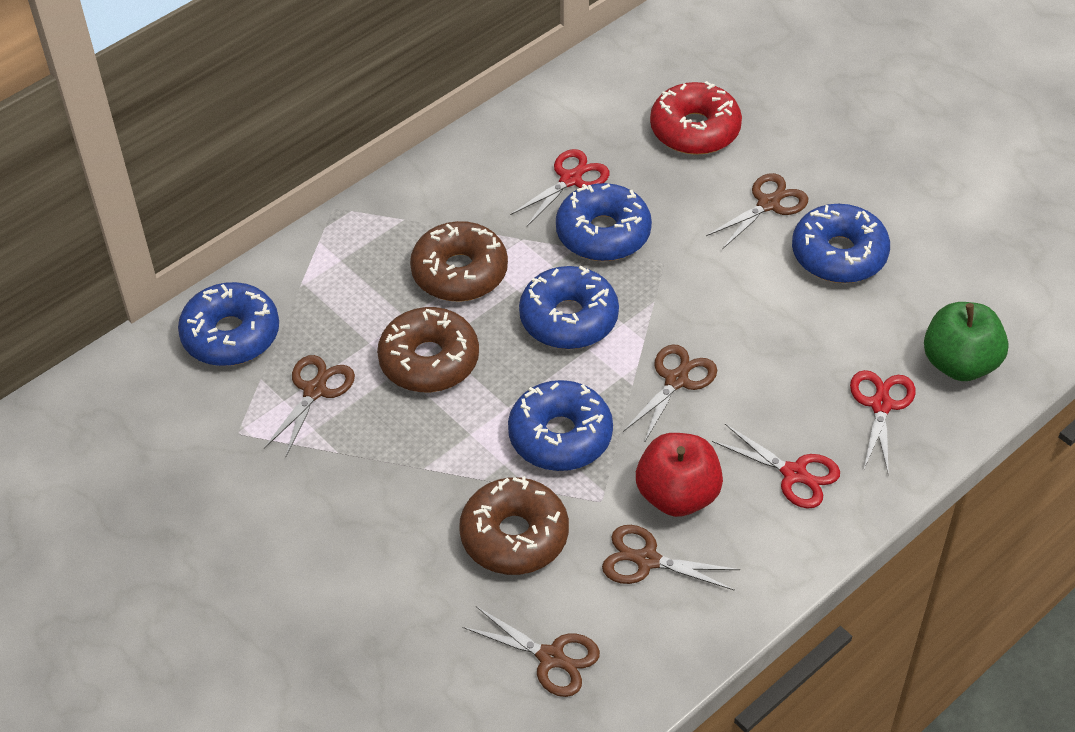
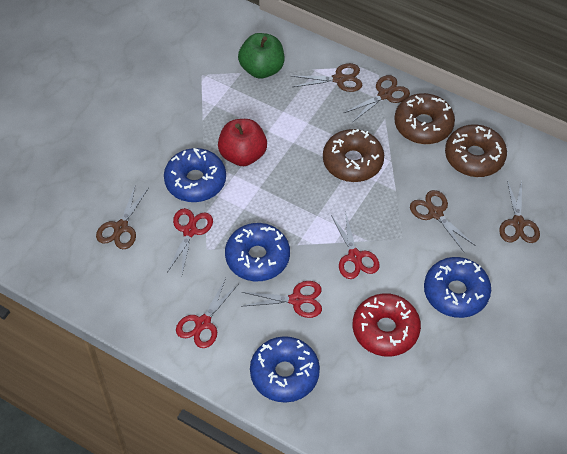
blue donut: 5 -> 4
red scissors: 3 -> 4

